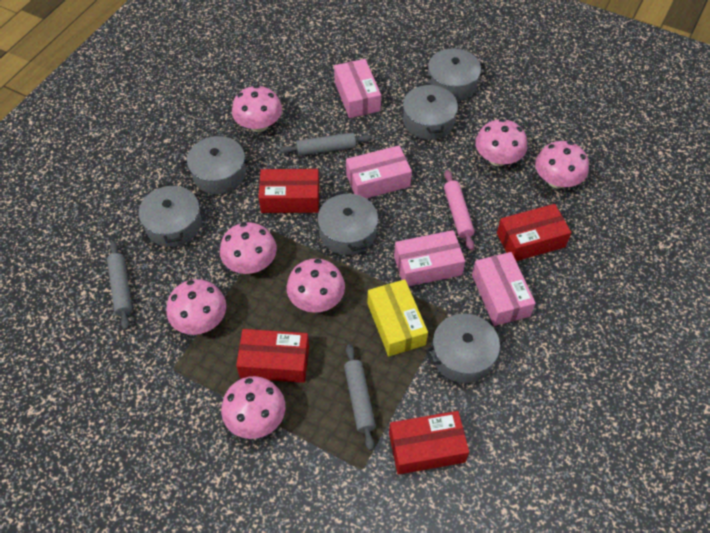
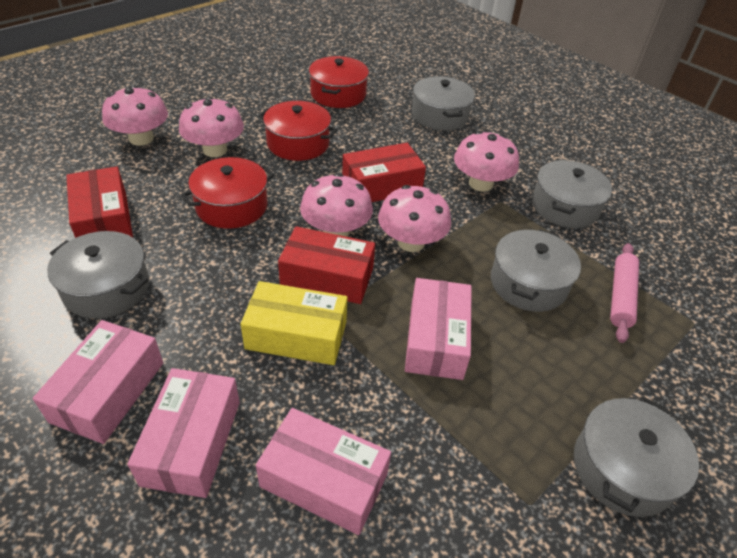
grey pot: 6 -> 5
grey rolling pin: 3 -> 0
pink mushroom: 7 -> 5
red box: 4 -> 3
red pot: 0 -> 3

